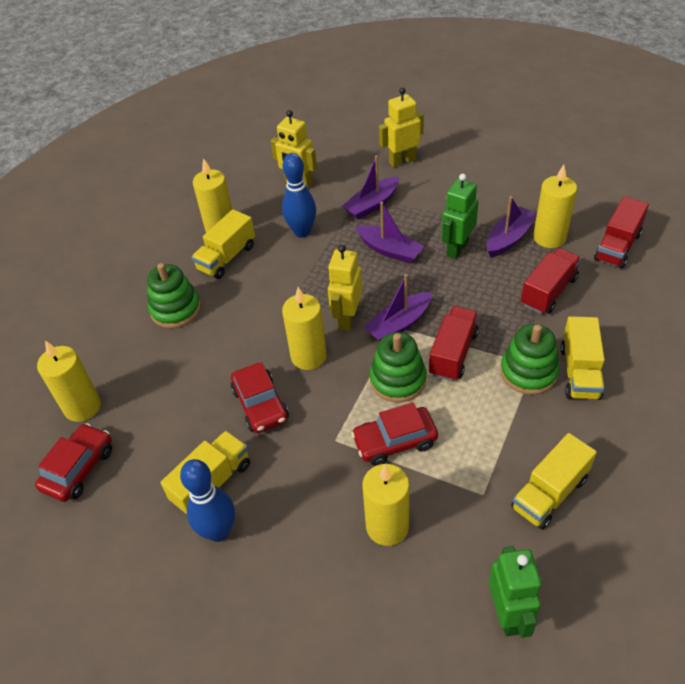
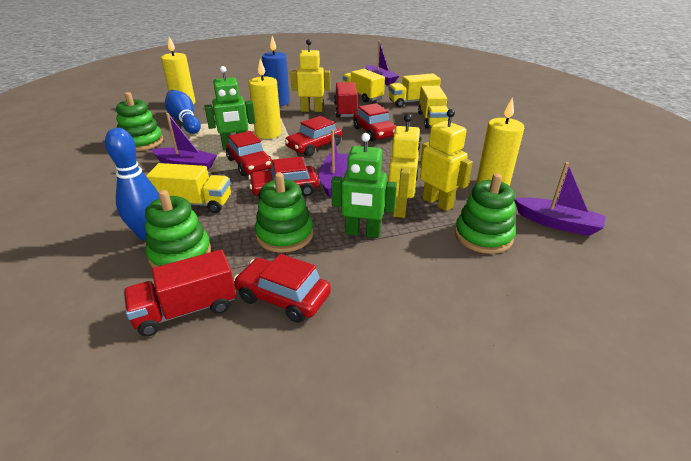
blue candle: 0 -> 1
green stacking toy: 3 -> 4
red car: 3 -> 5
red truck: 3 -> 2
yellow candle: 5 -> 3

